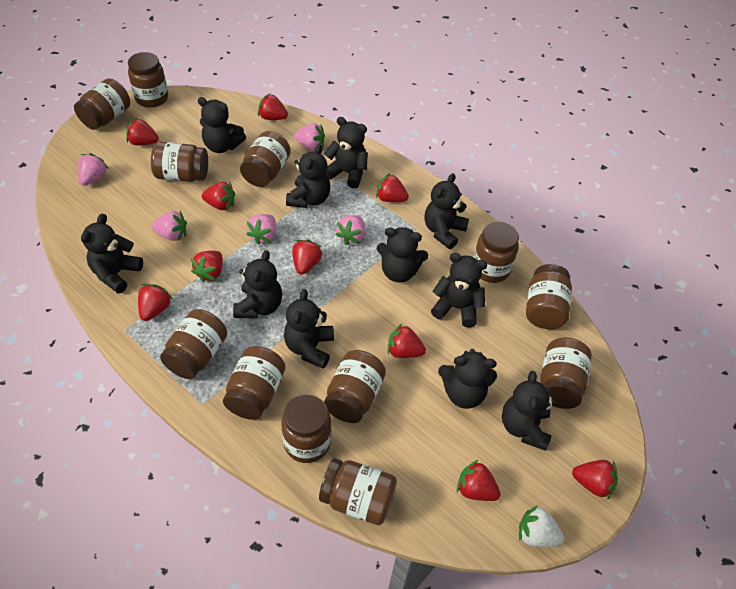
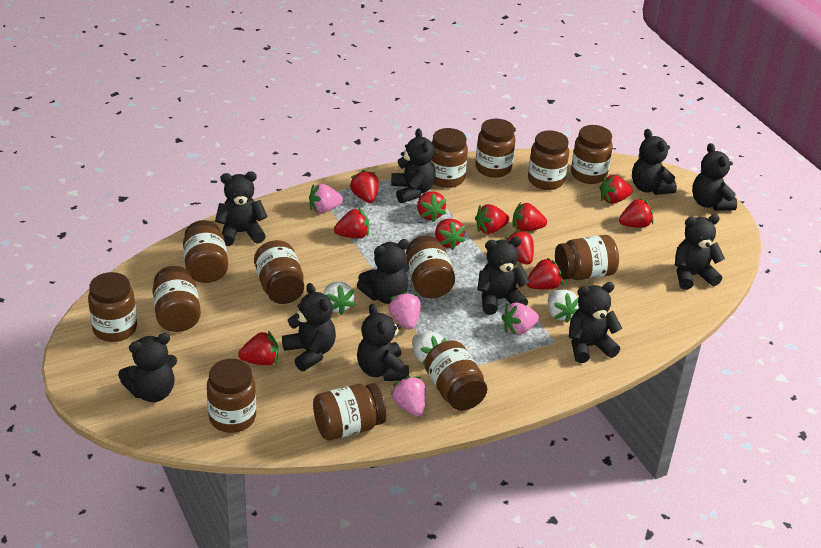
brown jar: 12 -> 13
pink strawberry: 5 -> 4
red strawberry: 10 -> 11
white strawberry: 1 -> 3

